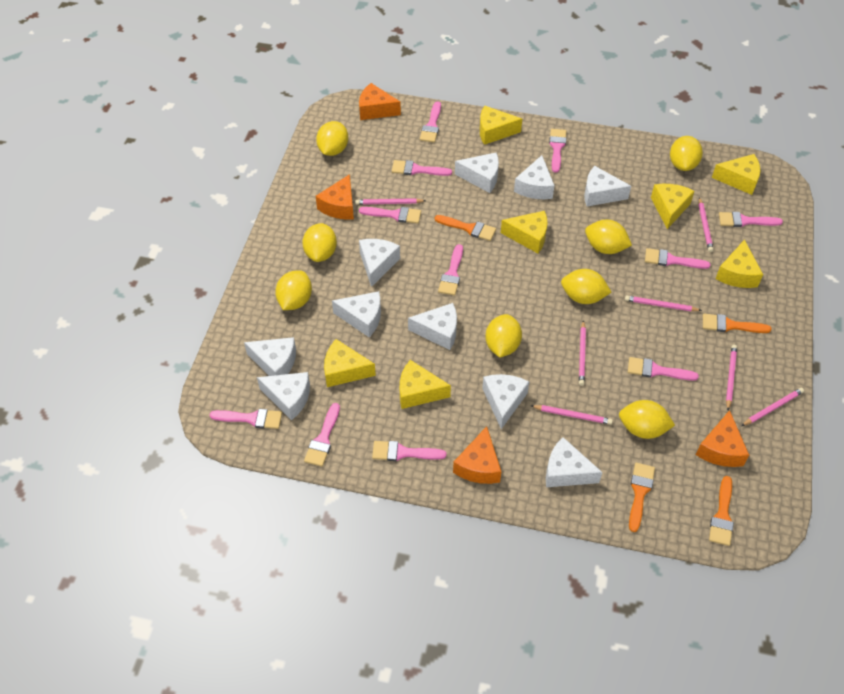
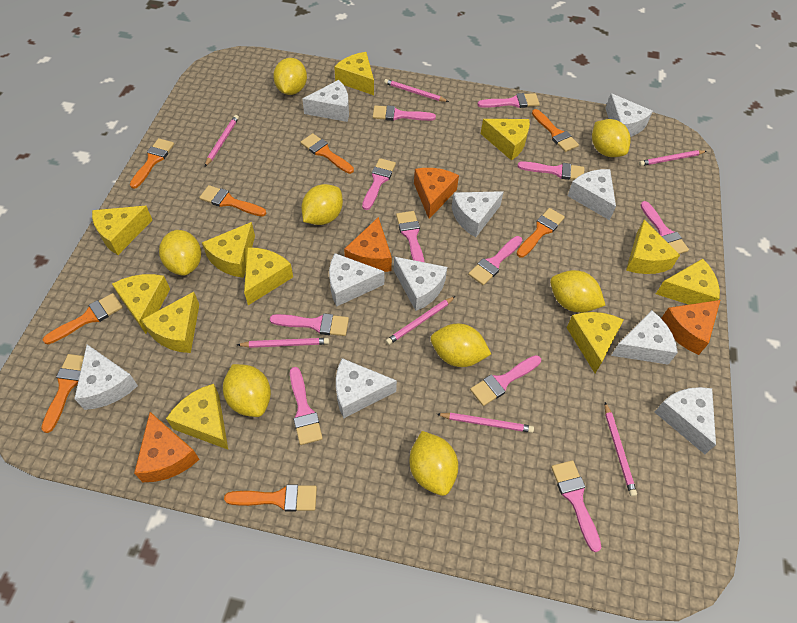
orange brush: 4 -> 8
yellow cheese: 7 -> 11

